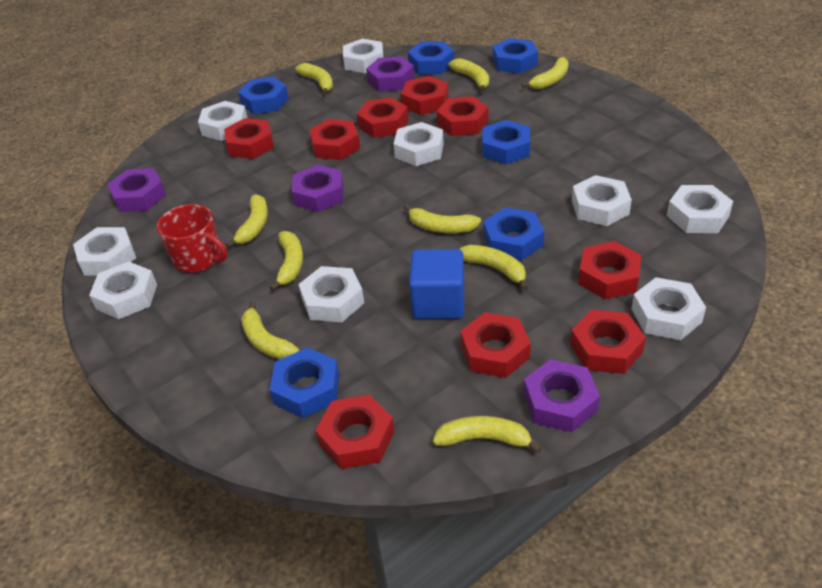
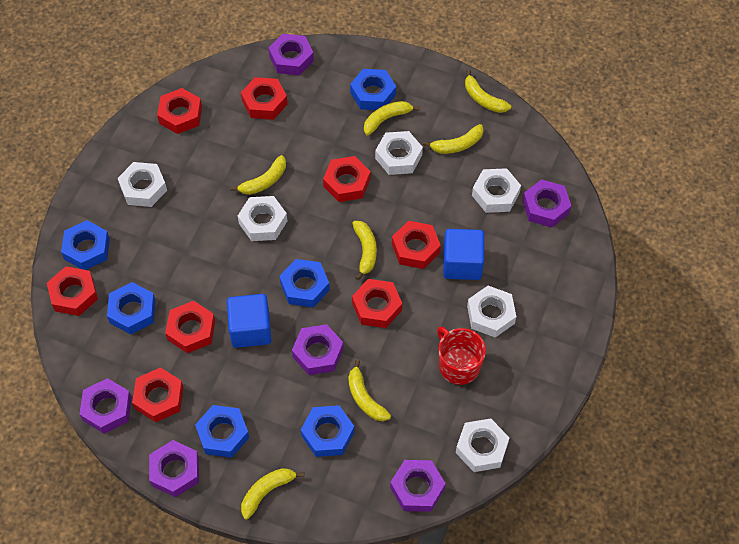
blue cube: 1 -> 2
purple nut: 4 -> 6
red nut: 9 -> 8
white nut: 9 -> 6
yellow banana: 9 -> 7

